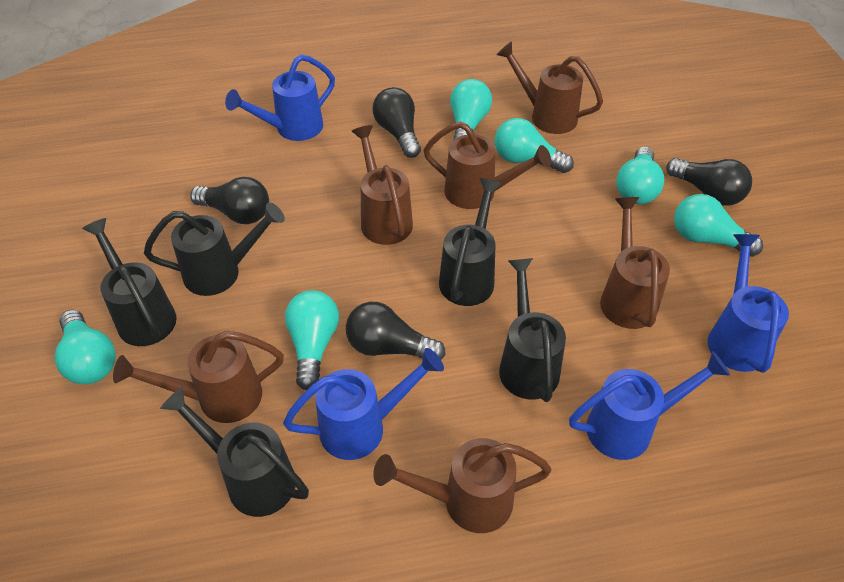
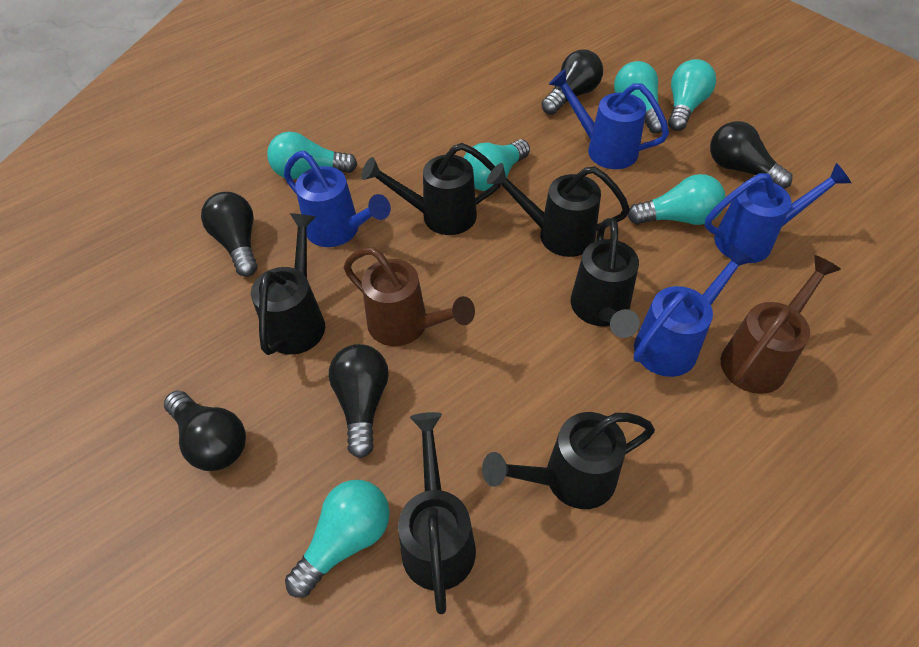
black light bulb: 4 -> 5
black watering can: 5 -> 6
brown watering can: 6 -> 2

